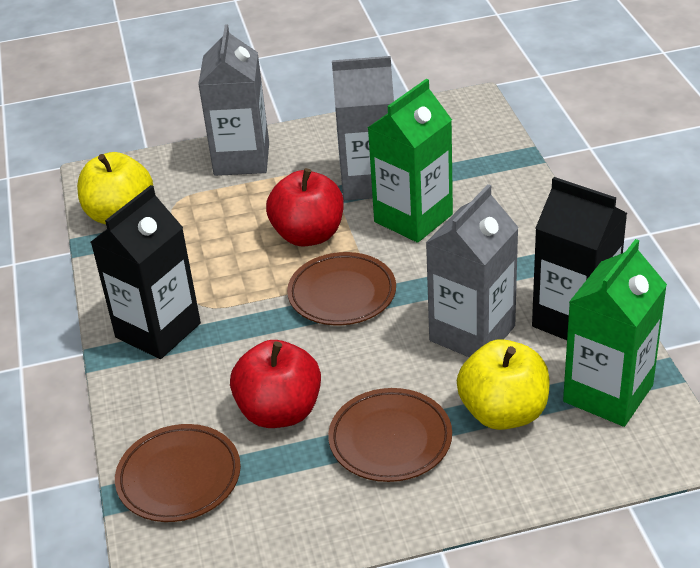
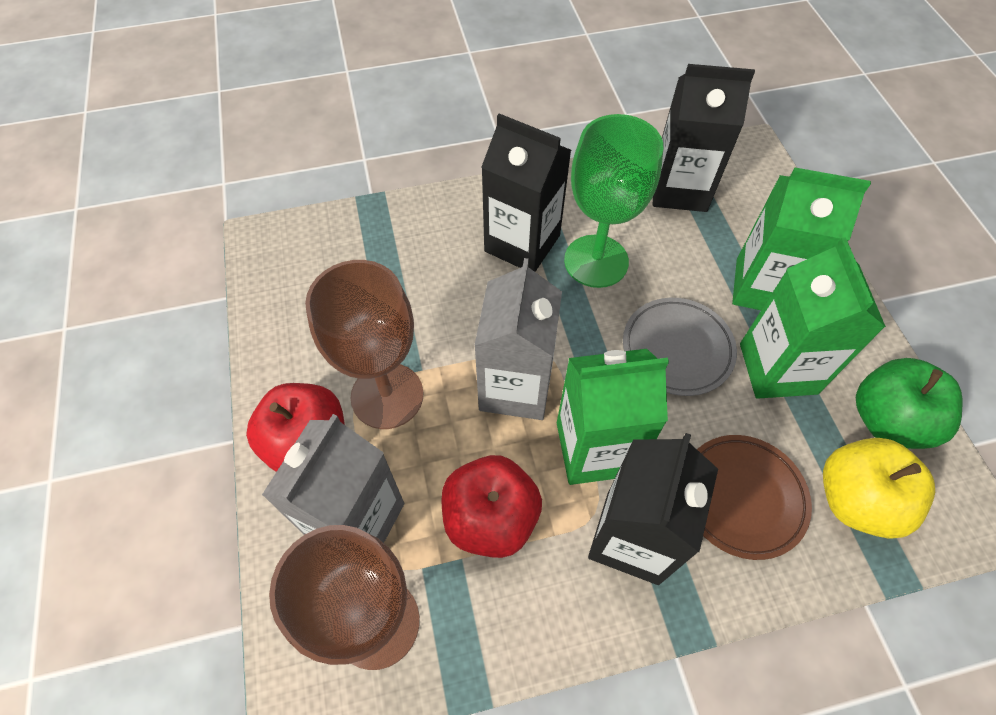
black carton: 2 -> 3
brown goblet: 0 -> 2
brown plate: 3 -> 1
green apple: 0 -> 1
green carton: 2 -> 3
green goblet: 0 -> 1
grey carton: 3 -> 2
grey plate: 0 -> 1
yellow apple: 2 -> 1

